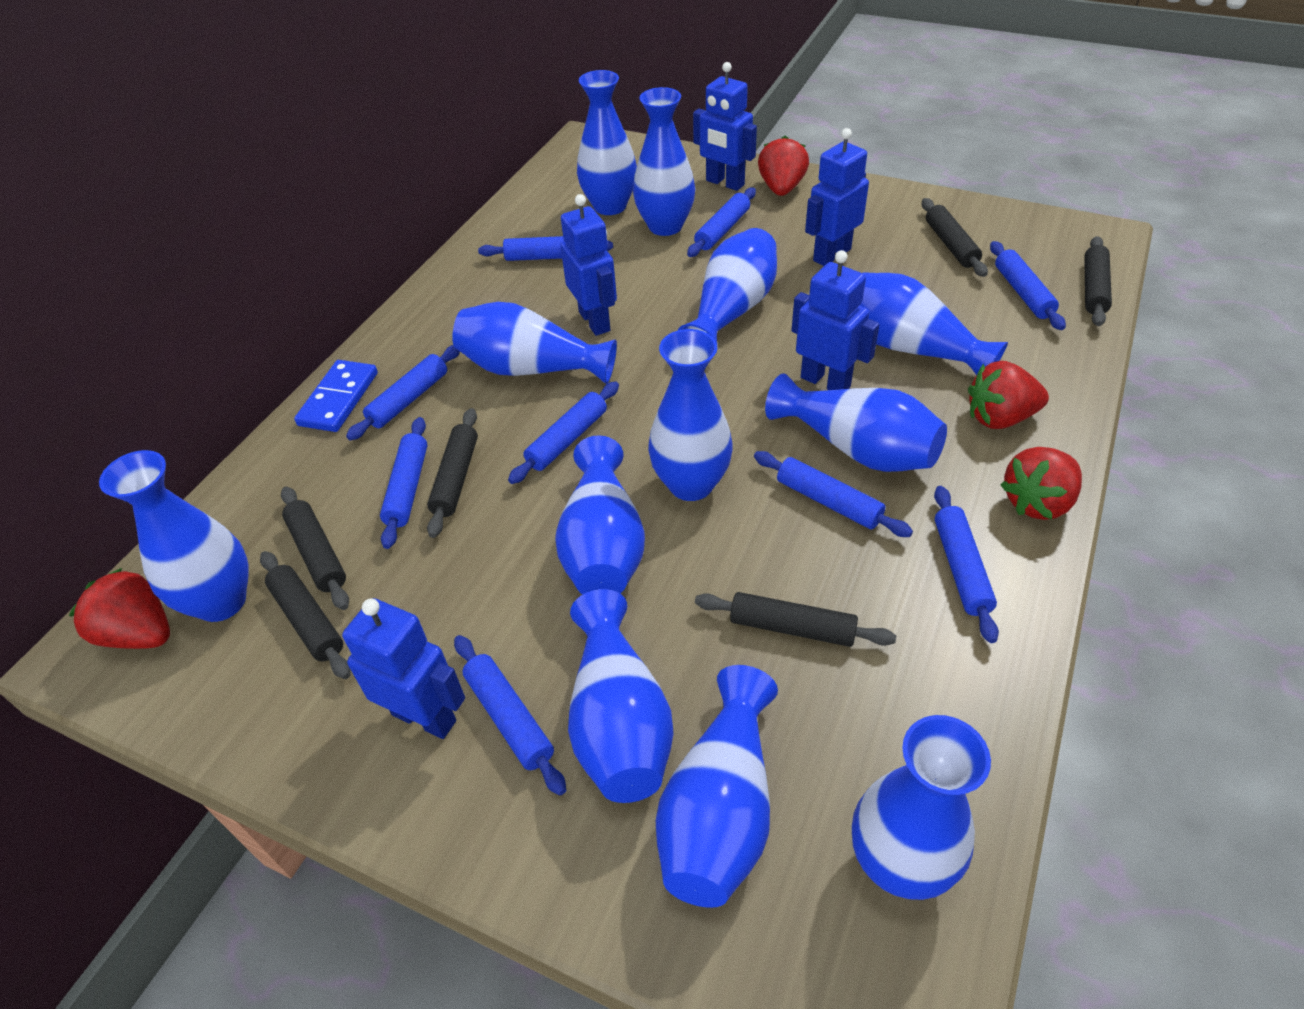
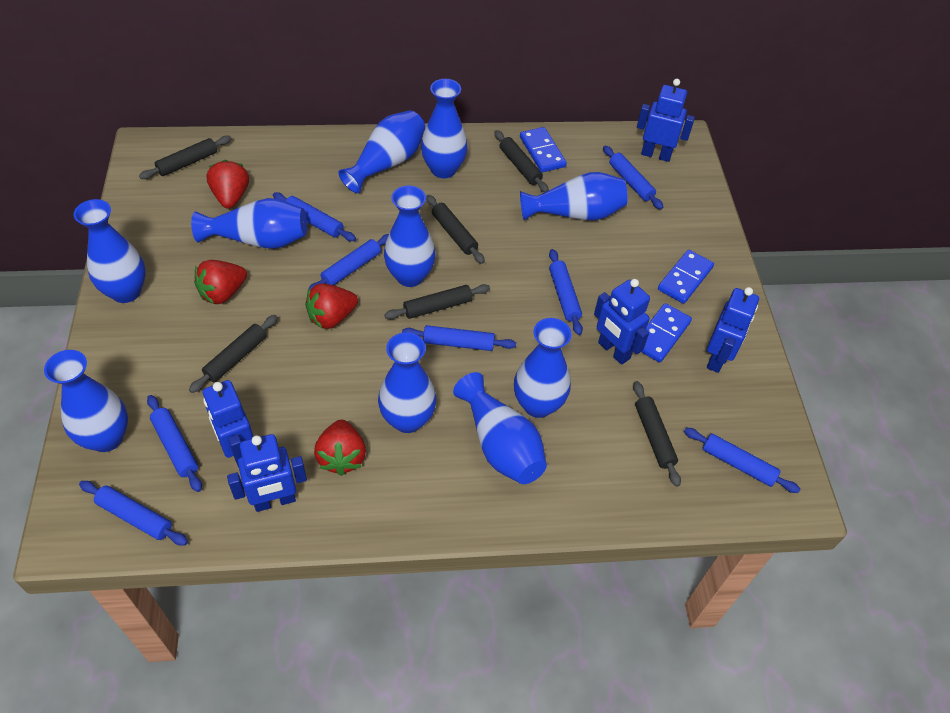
blue domino: 1 -> 3
blue rolling pin: 9 -> 8
blue vase: 12 -> 10

